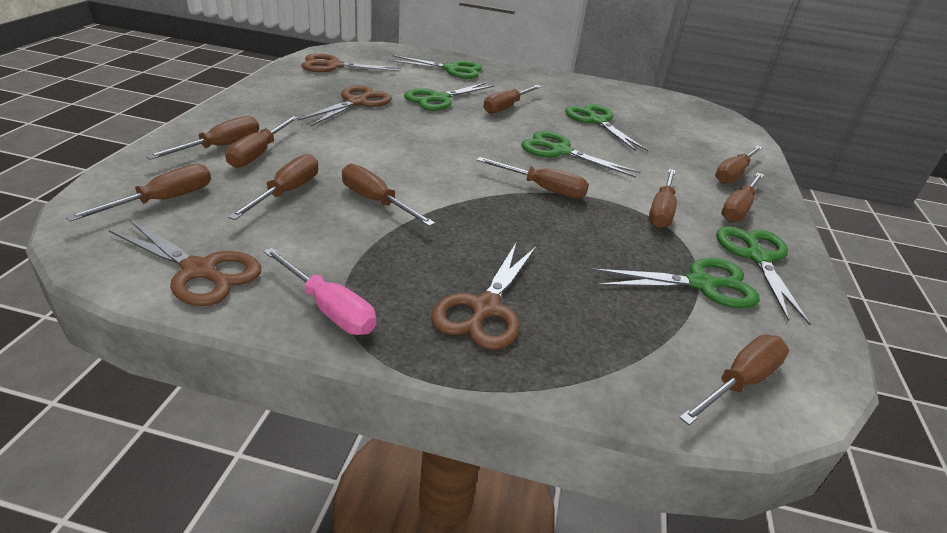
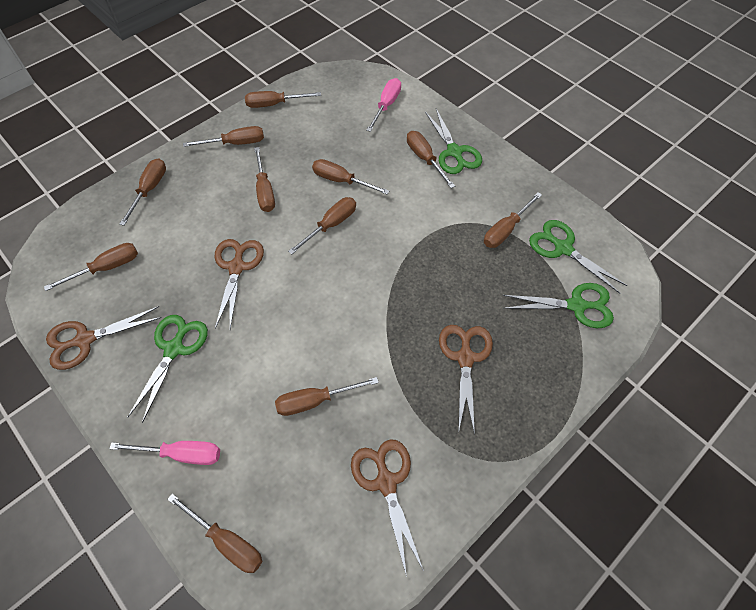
green scissors: 6 -> 4
pink screwdriver: 1 -> 2

